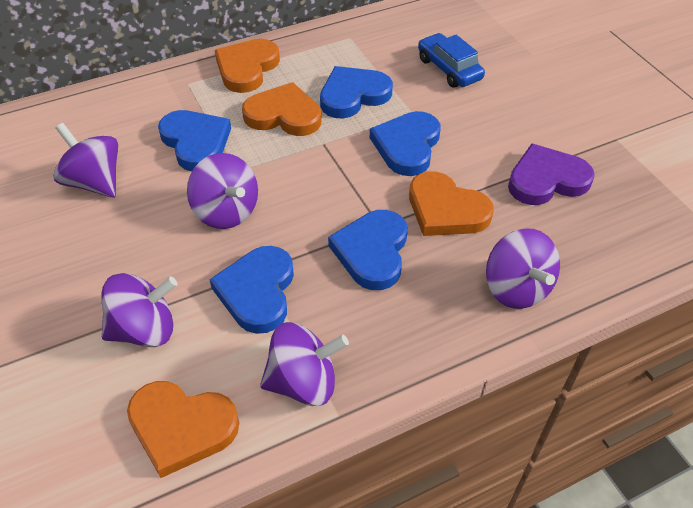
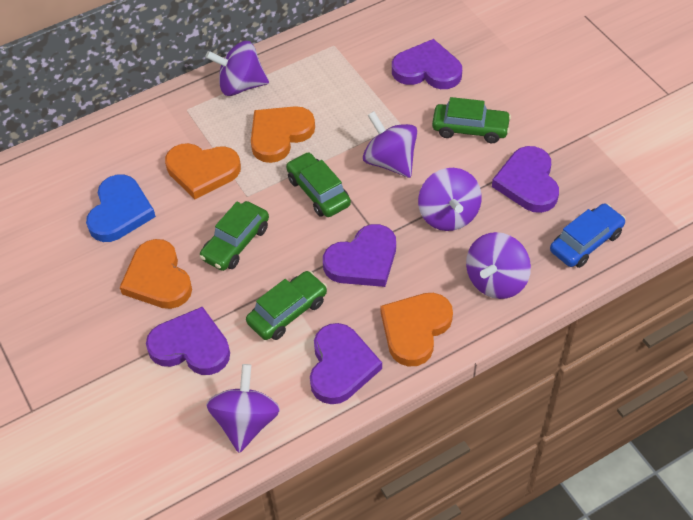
blue heart: 5 -> 1
green car: 0 -> 4
purple heart: 1 -> 5

